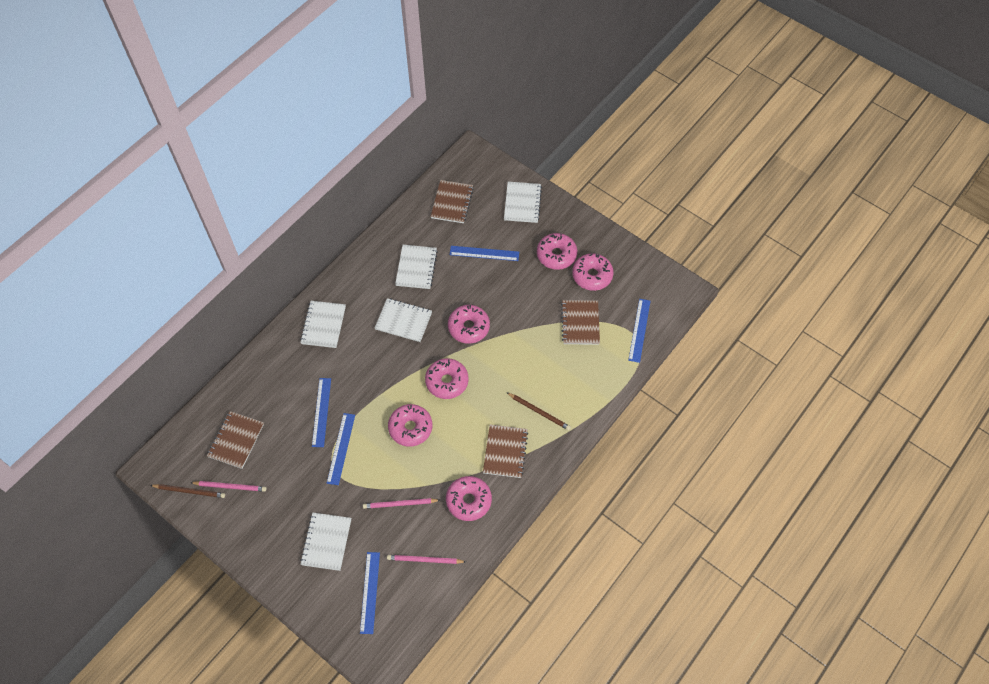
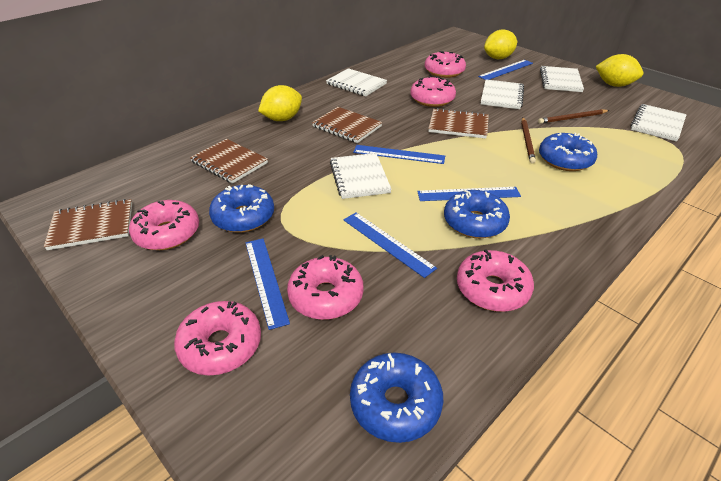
blue donut: 0 -> 4
pink pencil: 3 -> 0
yellow lemon: 0 -> 3

